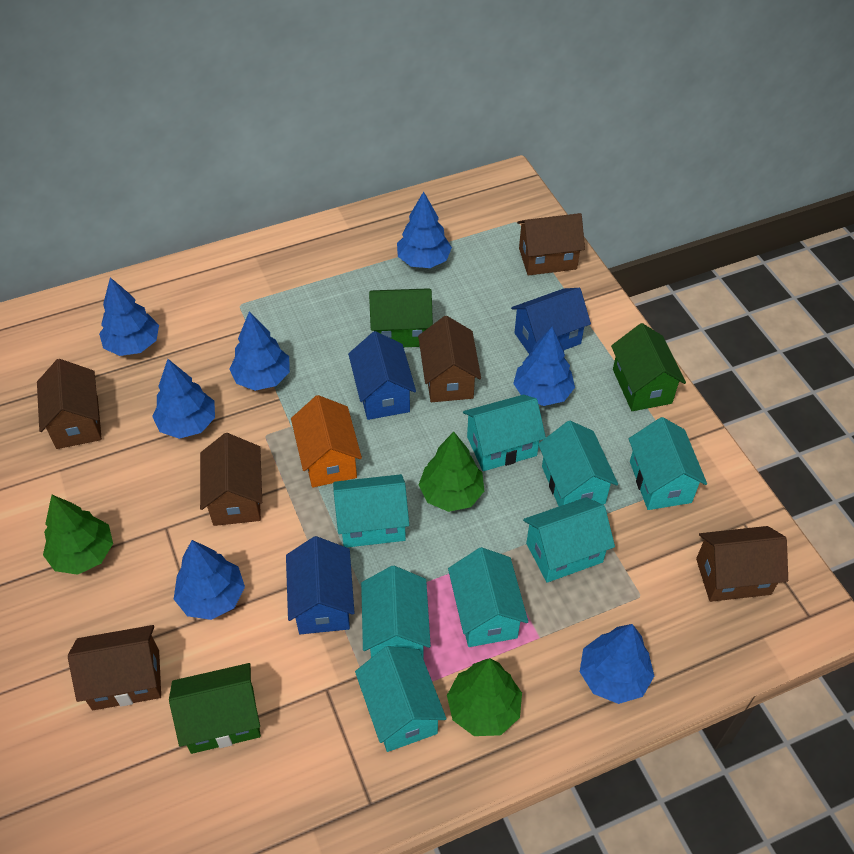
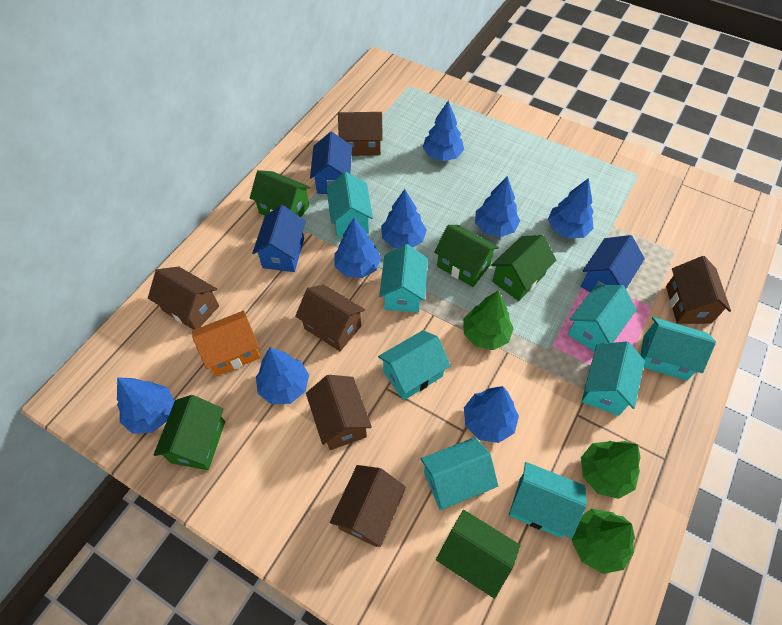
blue tree: 7 -> 8
green house: 3 -> 5

